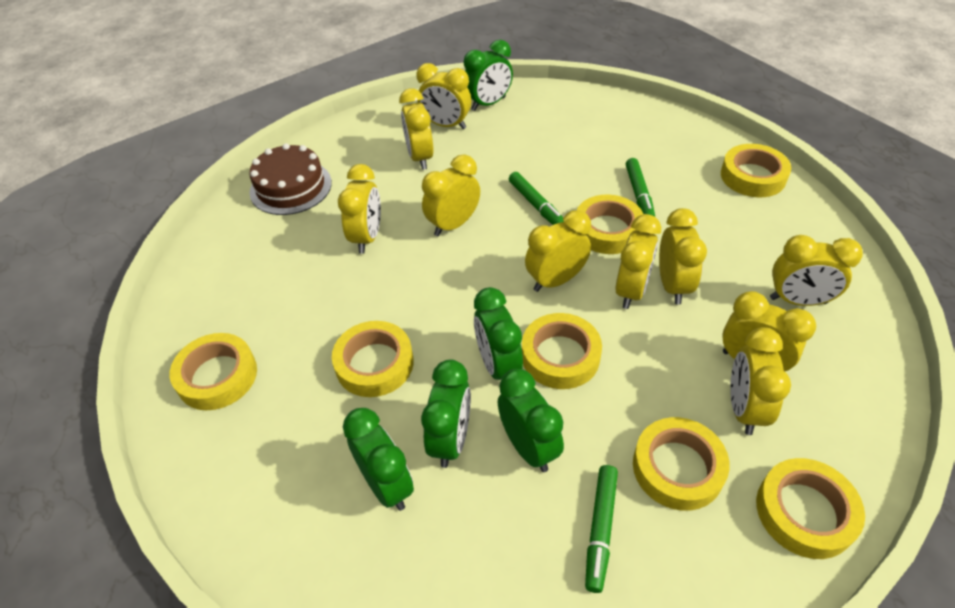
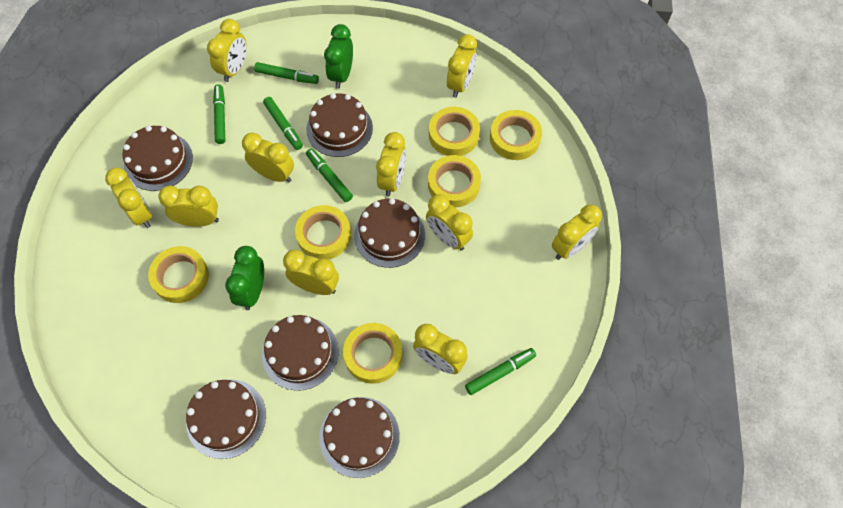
brown cake: 1 -> 6
green clock: 5 -> 2
green marker: 3 -> 5
yellow tape: 7 -> 6

